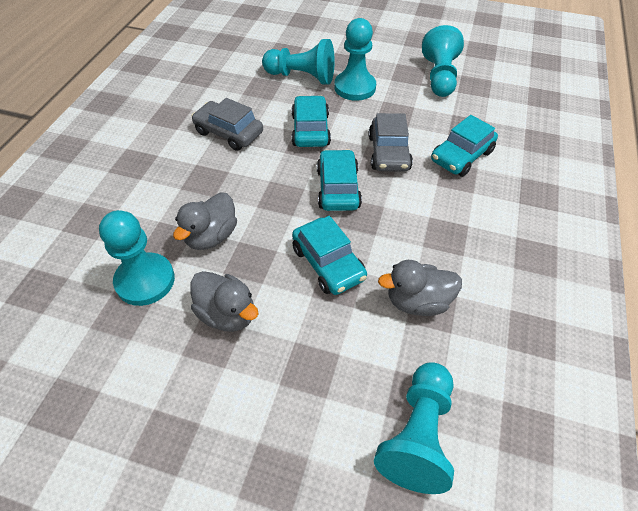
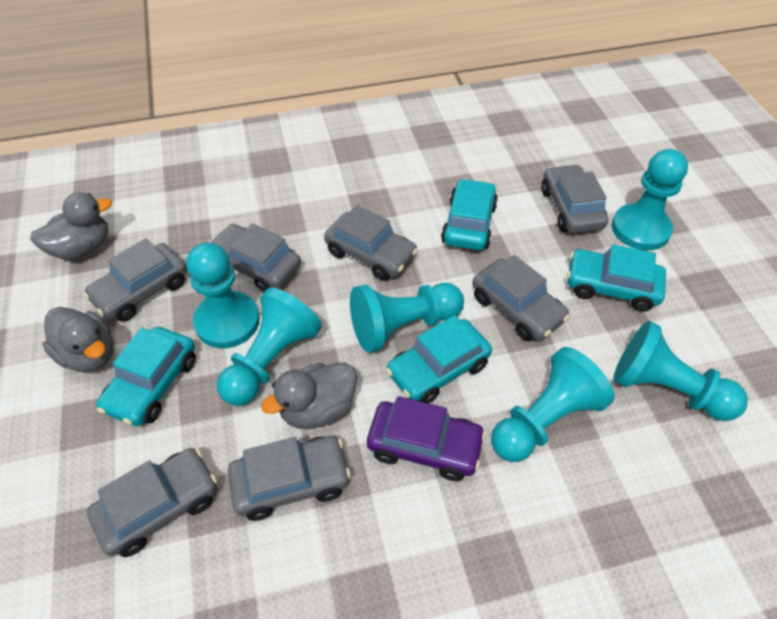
grey car: 2 -> 7
purple car: 0 -> 1
turquoise pawn: 5 -> 6

